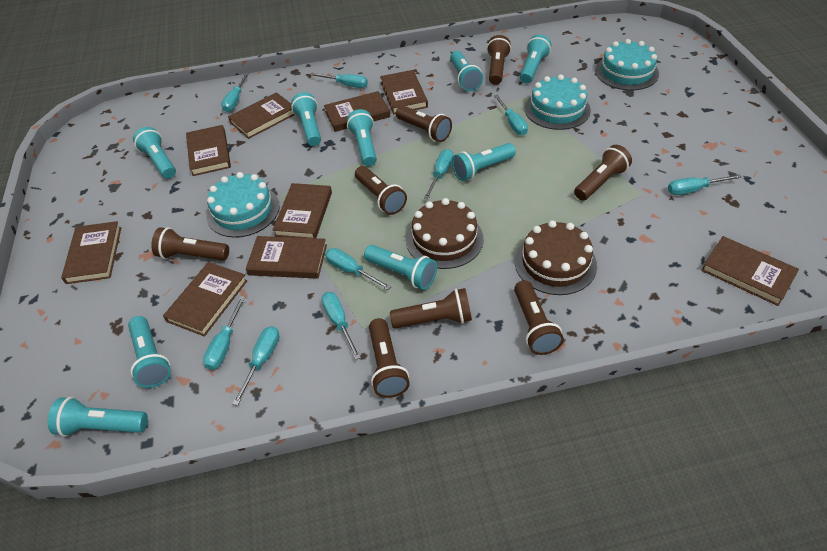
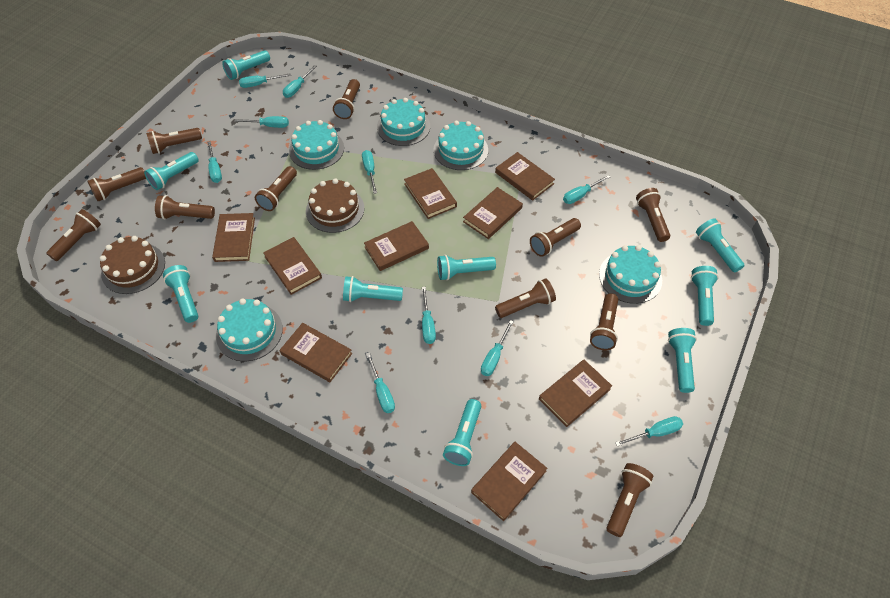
brown flashlight: 8 -> 11
turquoise cake: 3 -> 5
turquoise screwdriver: 9 -> 10

